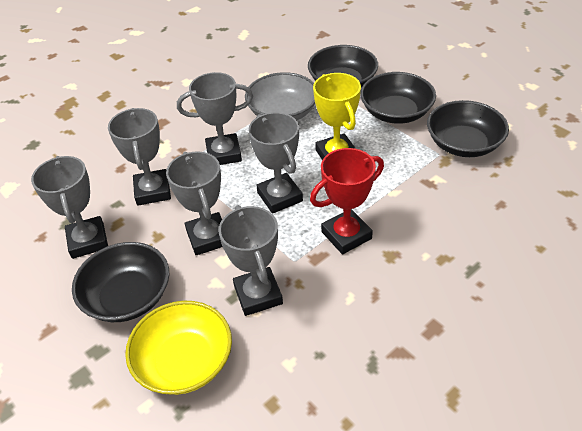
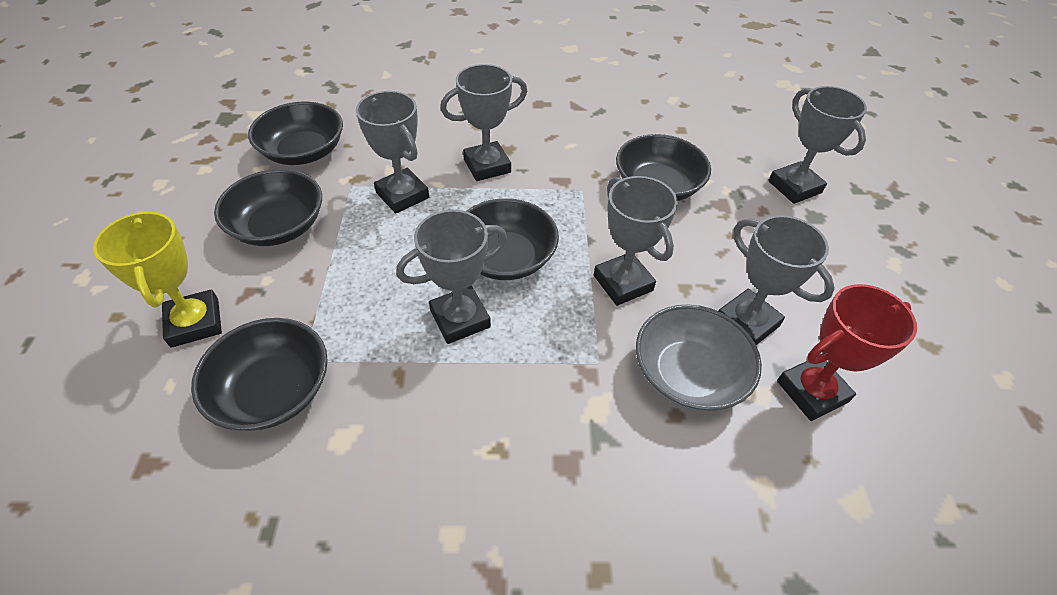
black bowl: 4 -> 5
yellow bowl: 1 -> 0

